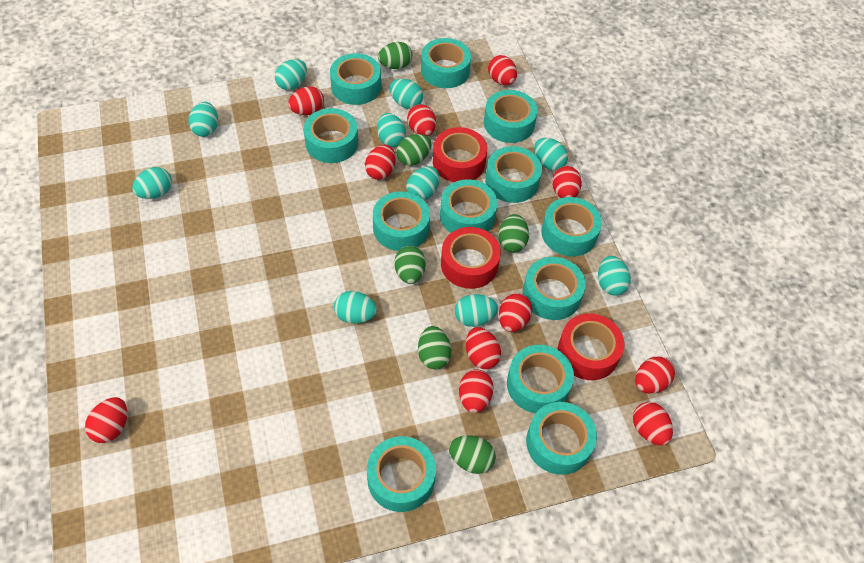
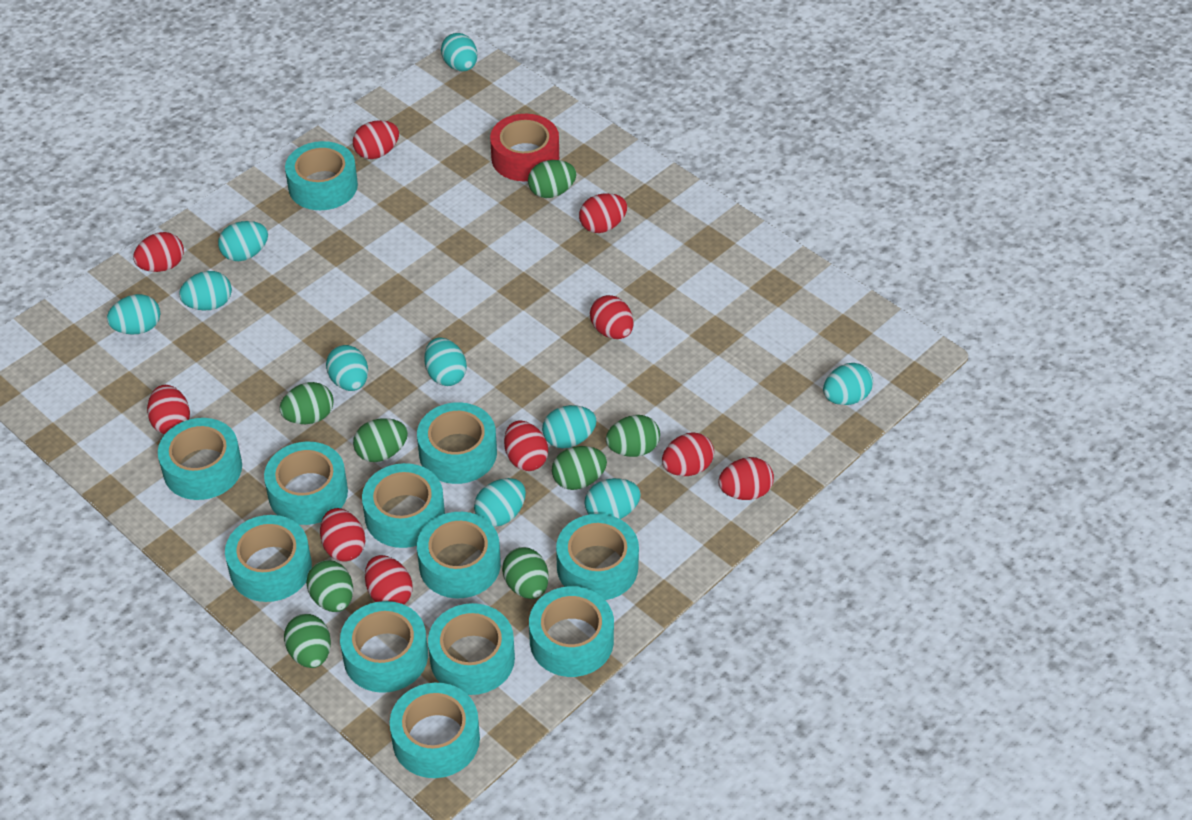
green egg: 6 -> 8
red egg: 11 -> 10
red tape: 3 -> 1

